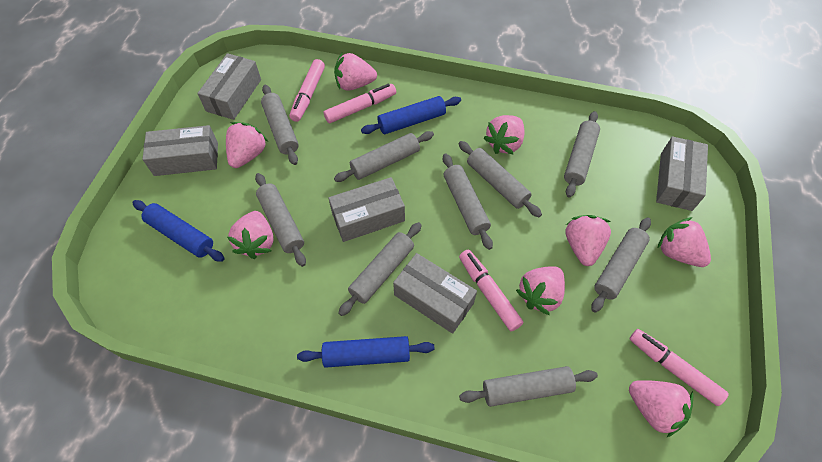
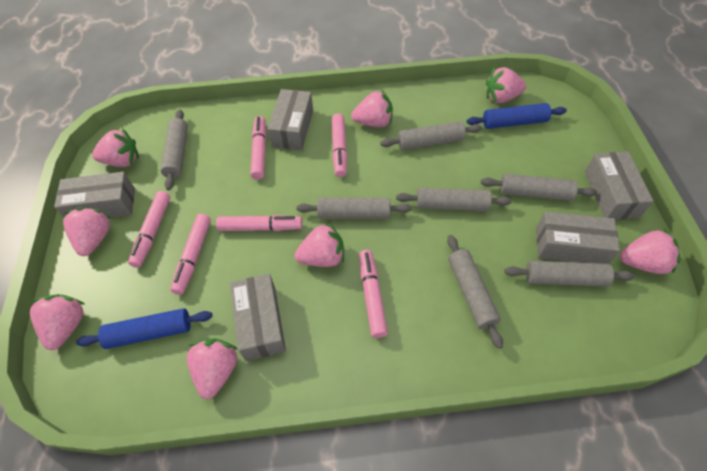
blue rolling pin: 3 -> 2
grey rolling pin: 9 -> 7
pink marker: 4 -> 6

